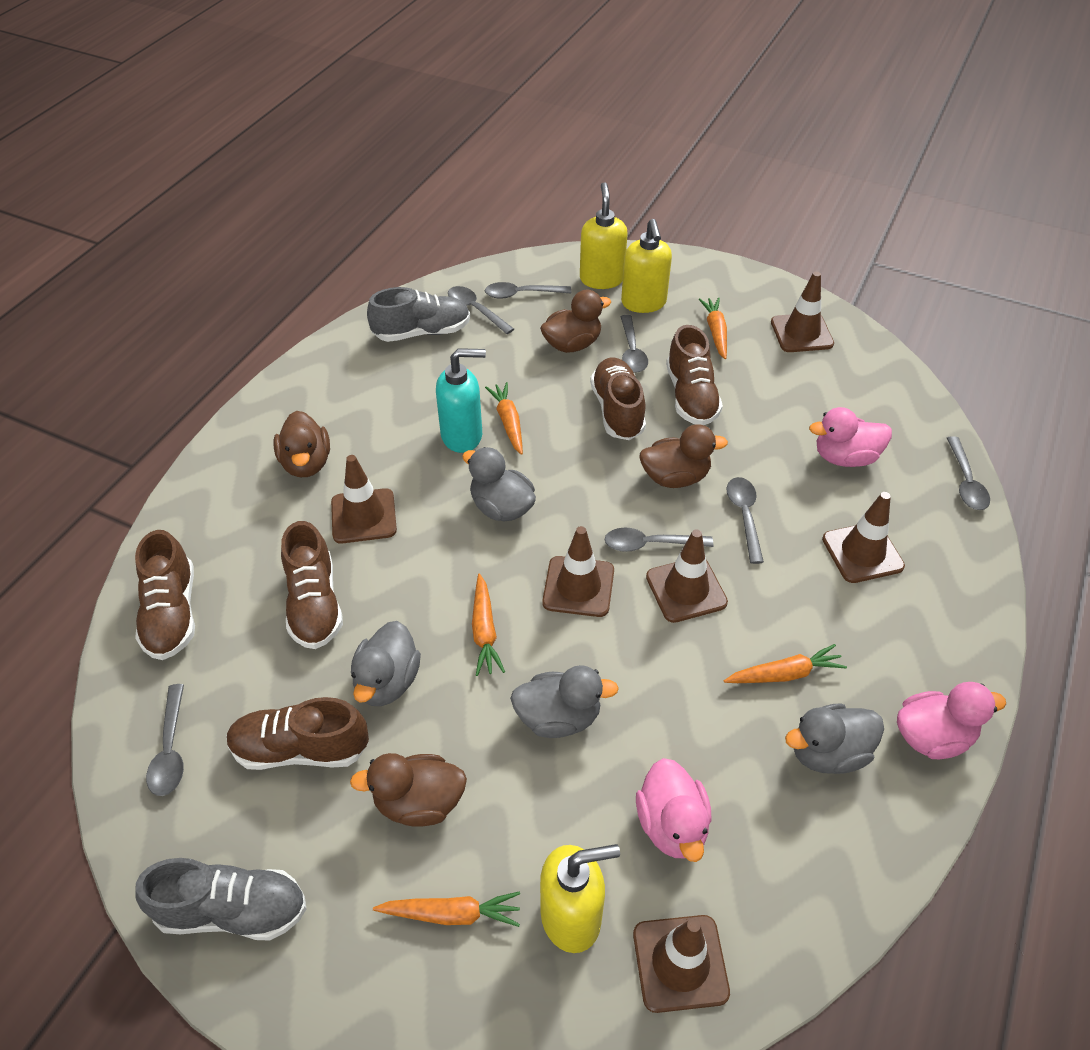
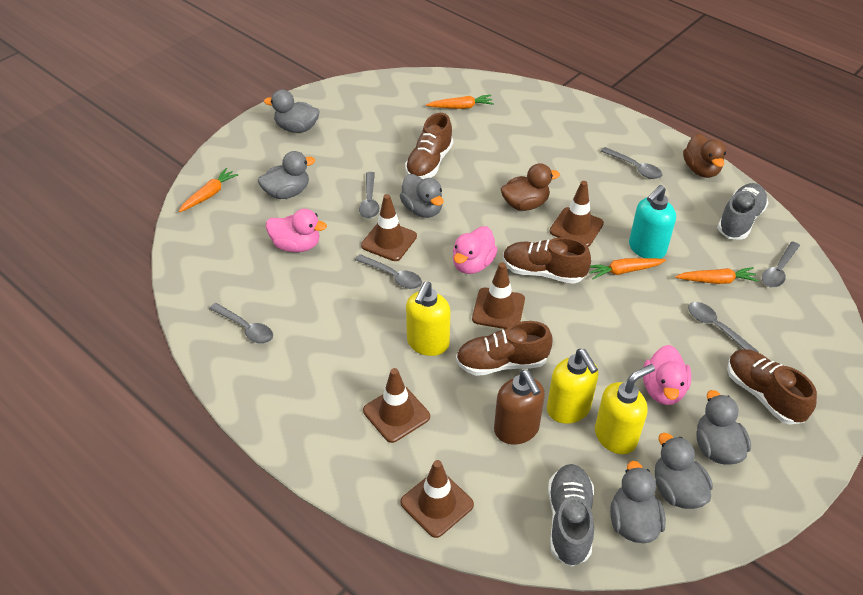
brown duck: 4 -> 2
brown shoe: 5 -> 4
brown soap dispenser: 0 -> 1
brown traffic cone: 6 -> 5
grey duck: 4 -> 6
grey spoon: 7 -> 6
orange carrot: 5 -> 4

